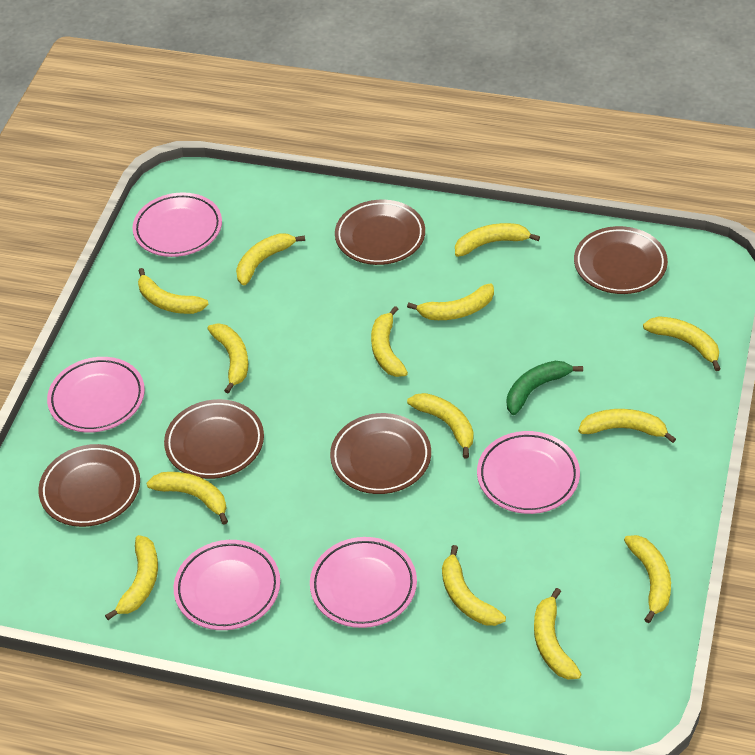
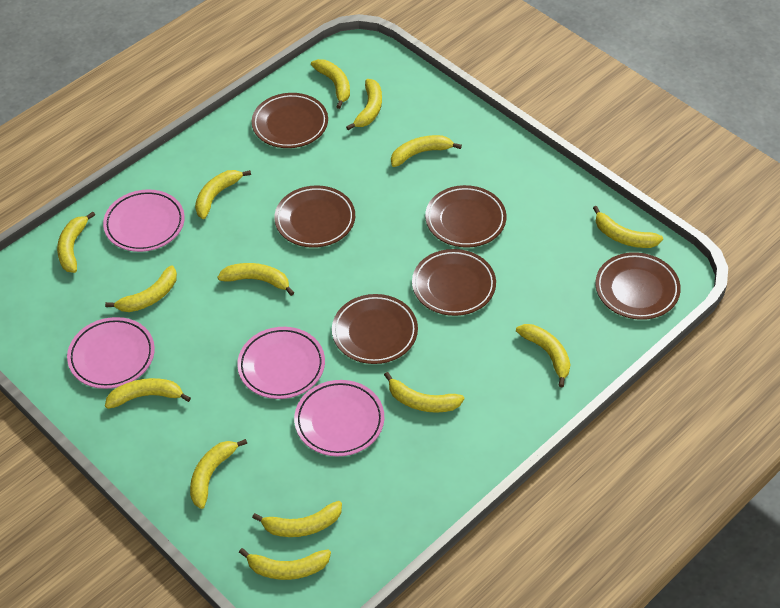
brown plate: 5 -> 6
green banana: 1 -> 0
pink plate: 5 -> 4

